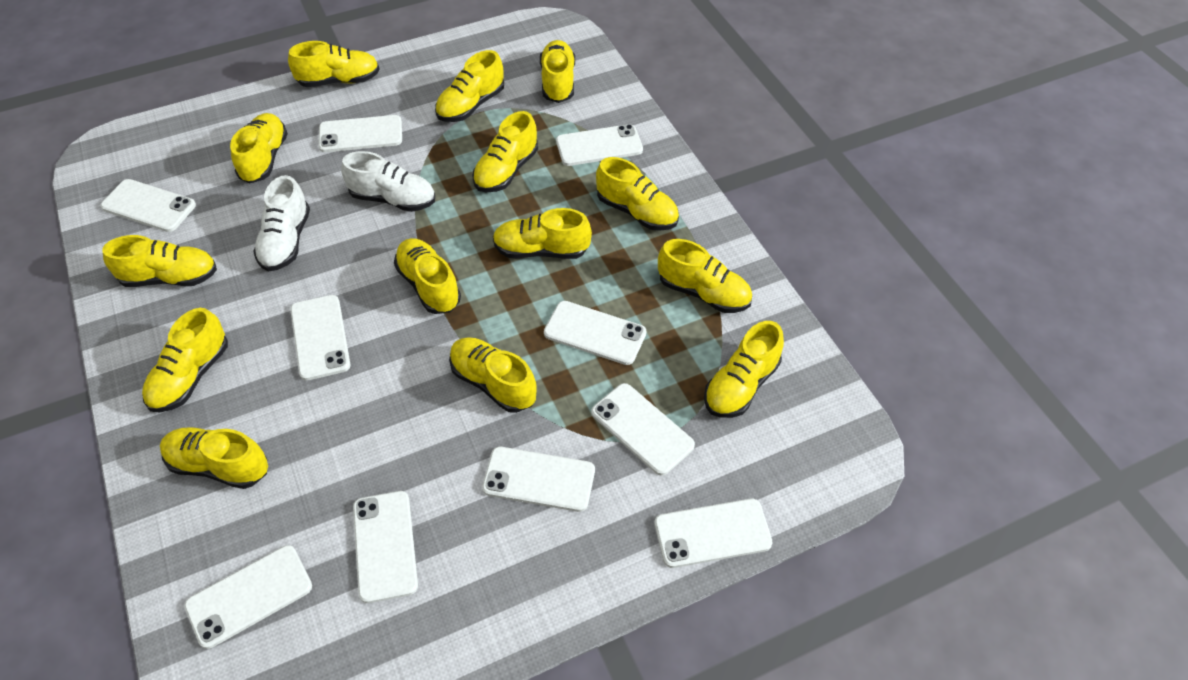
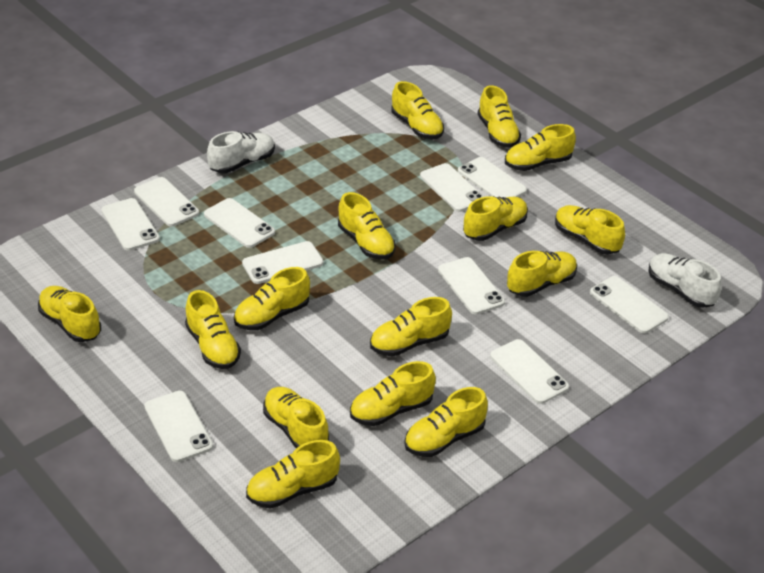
yellow shoe: 14 -> 15

